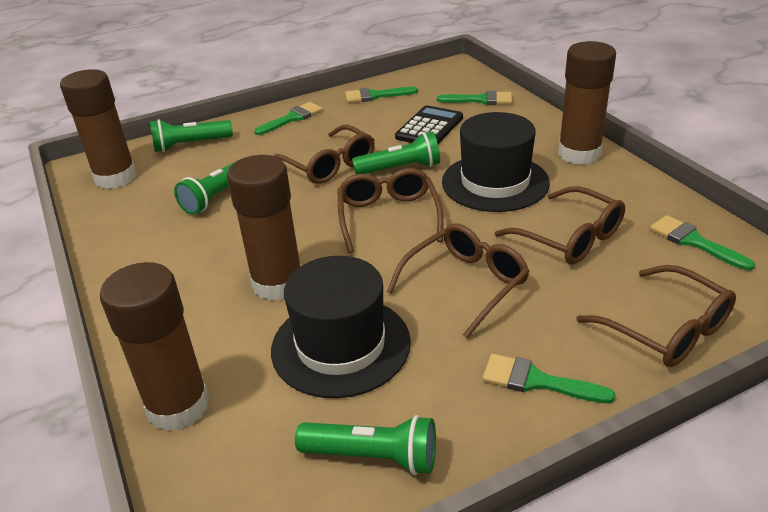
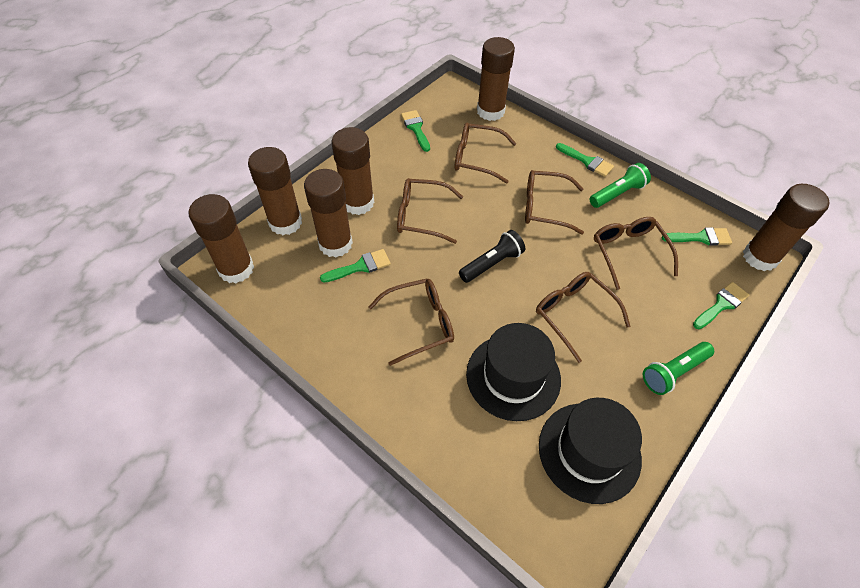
black calculator: 1 -> 0
black flashlight: 0 -> 1
brown glasses: 5 -> 6
brown glue stick: 4 -> 6
green flashlight: 4 -> 2

